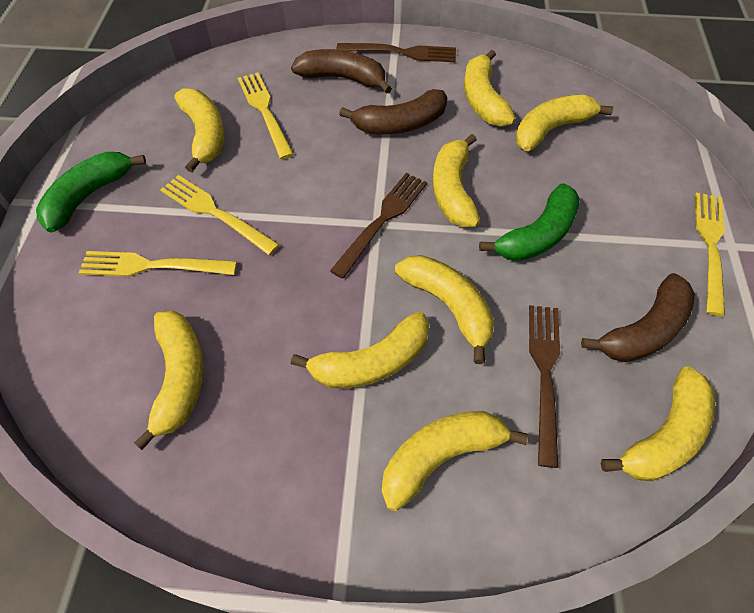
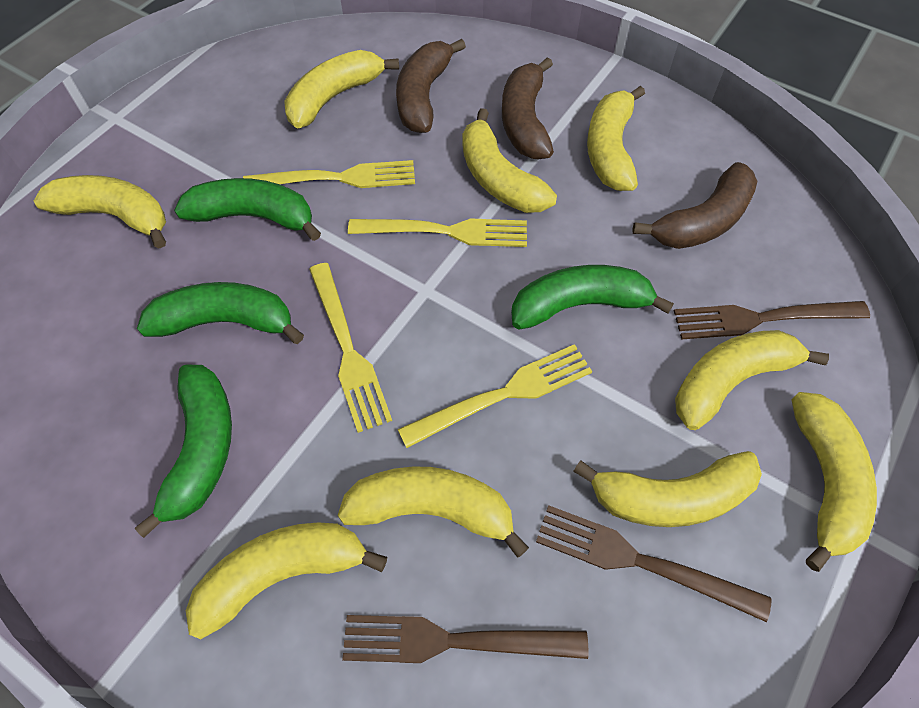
green banana: 2 -> 4

